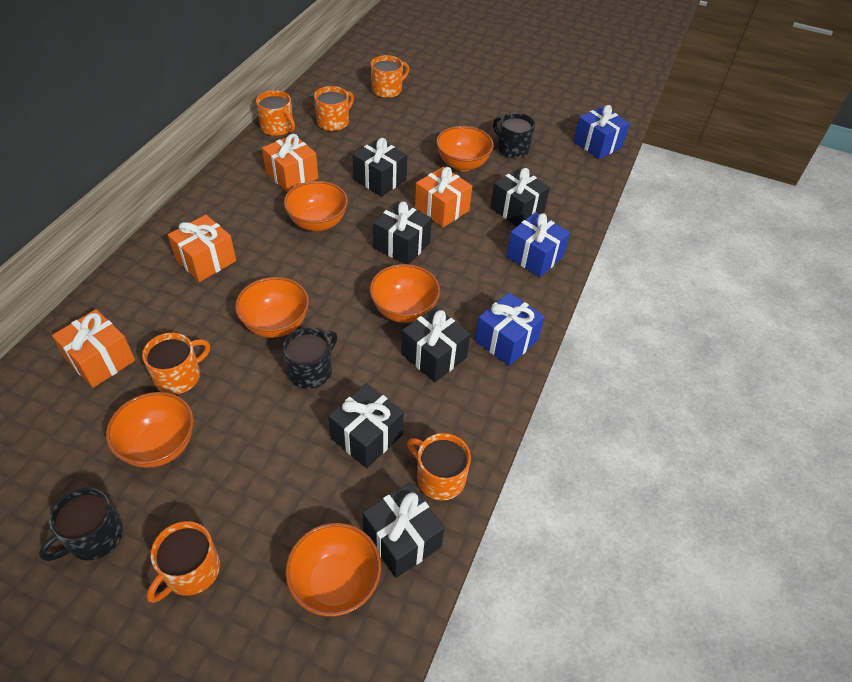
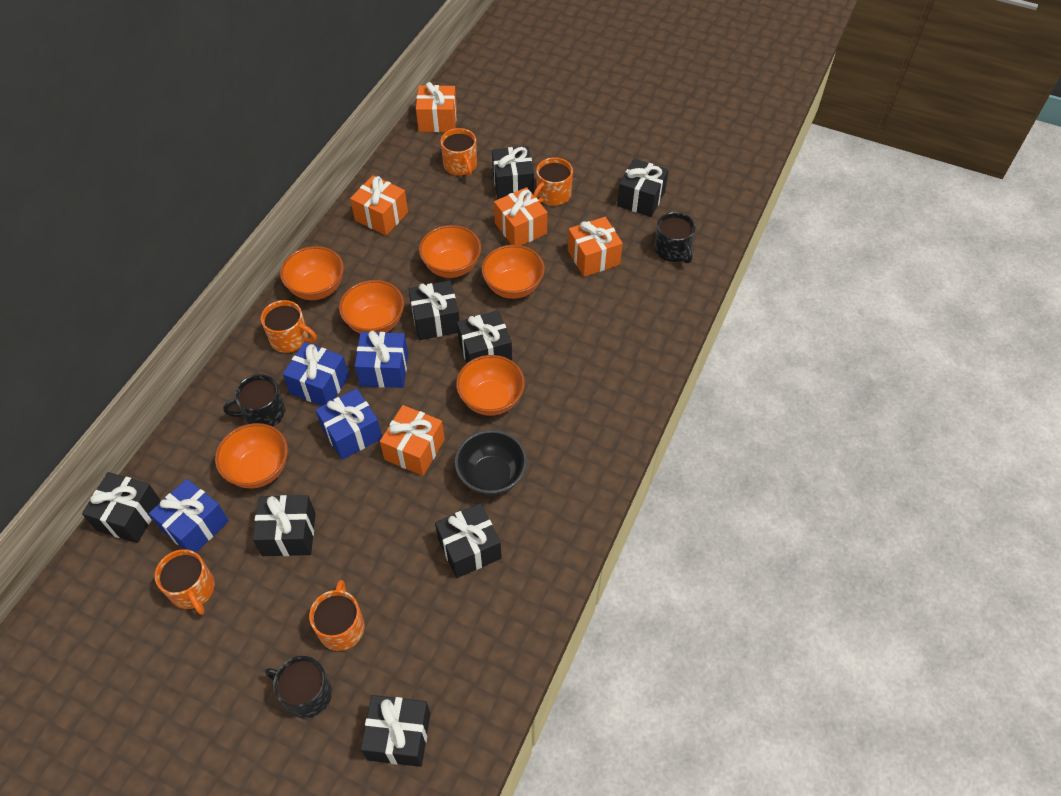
black bowl: 0 -> 1
black gift: 6 -> 8
blue gift: 3 -> 4
orange gift: 4 -> 5
orange mug: 6 -> 5

